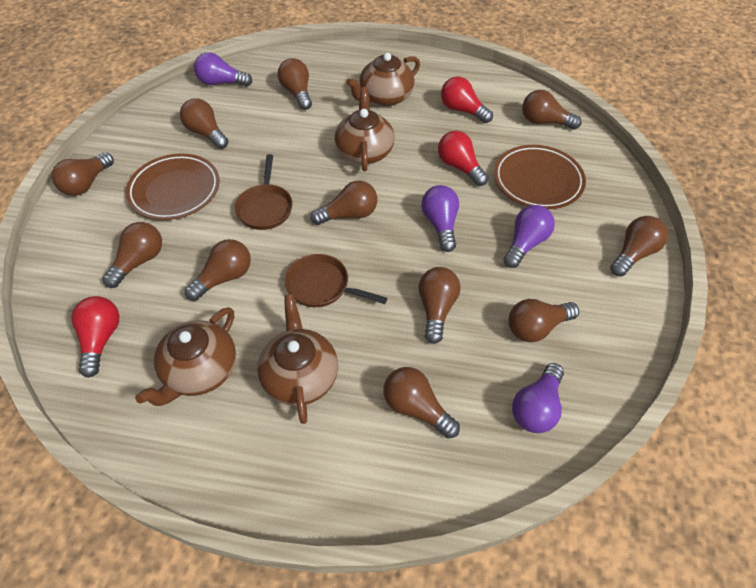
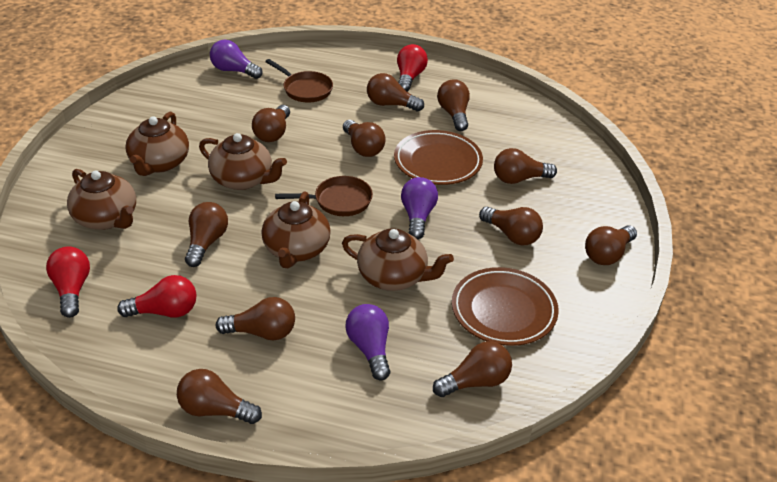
brown teapot: 4 -> 5
purple light bulb: 4 -> 3

